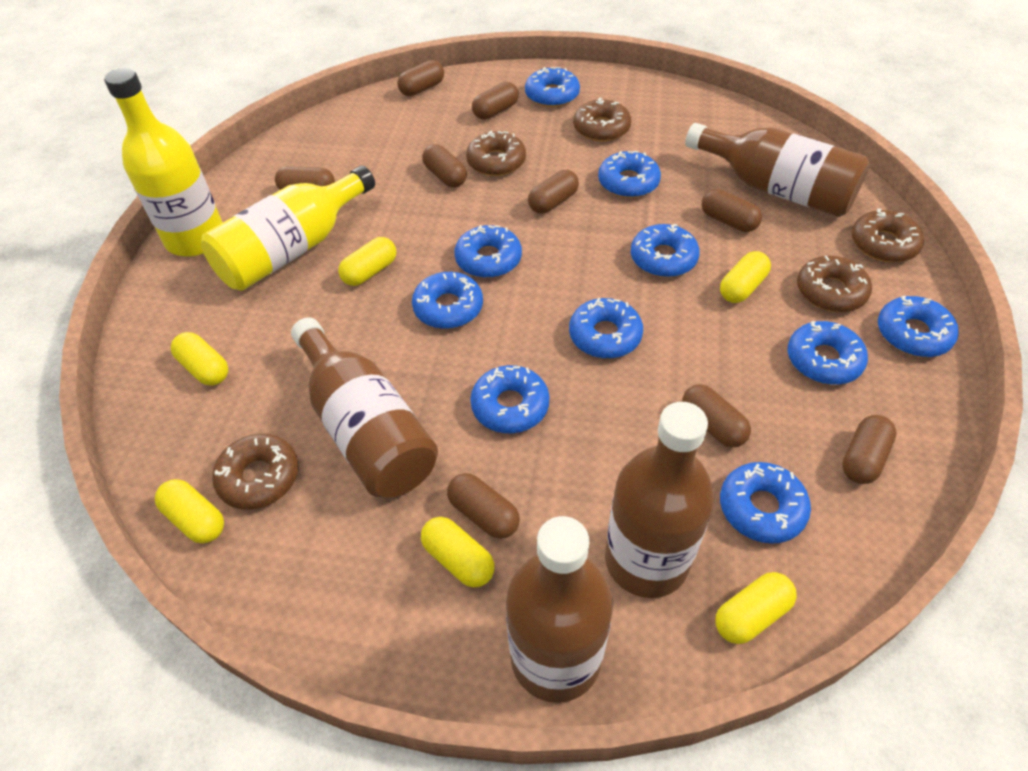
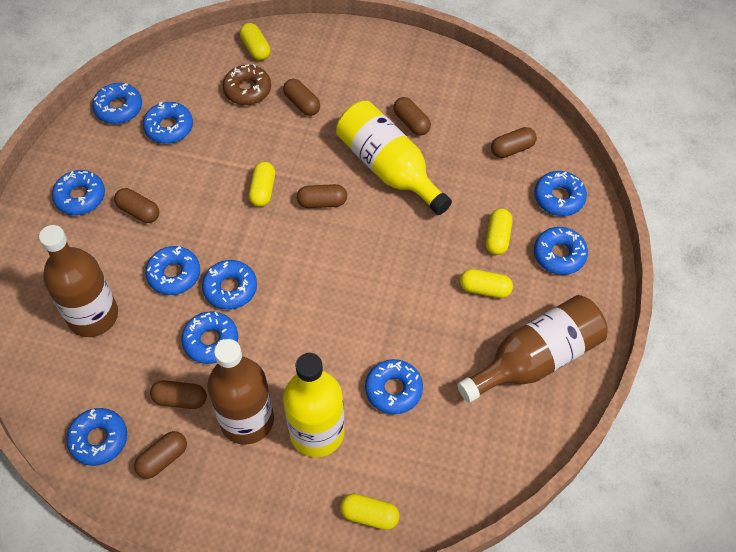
brown bottle: 4 -> 3
brown capsule: 9 -> 7
brown donut: 5 -> 1
yellow capsule: 6 -> 5

